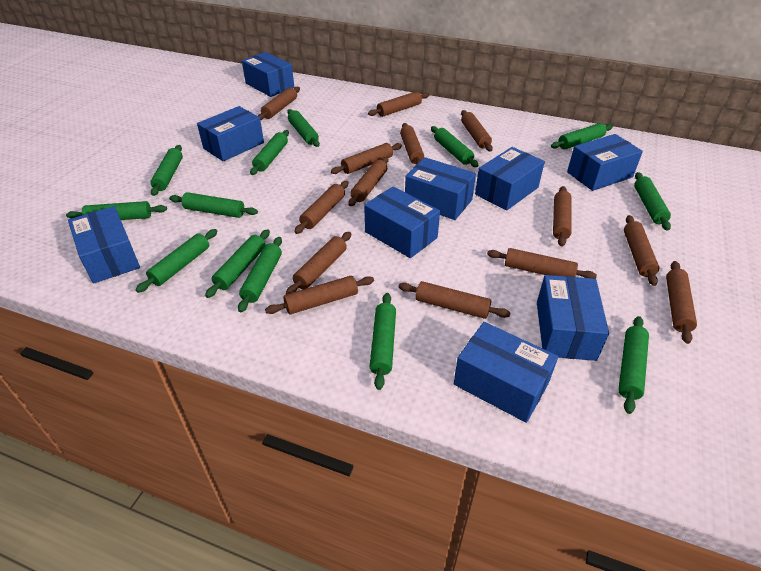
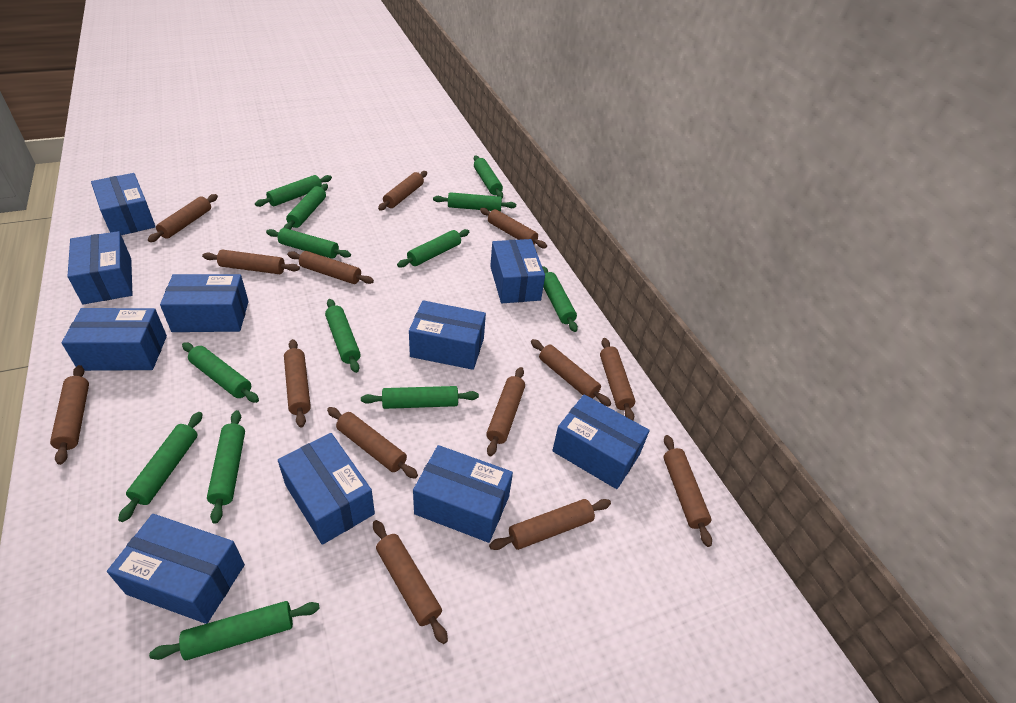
blue box: 9 -> 10

